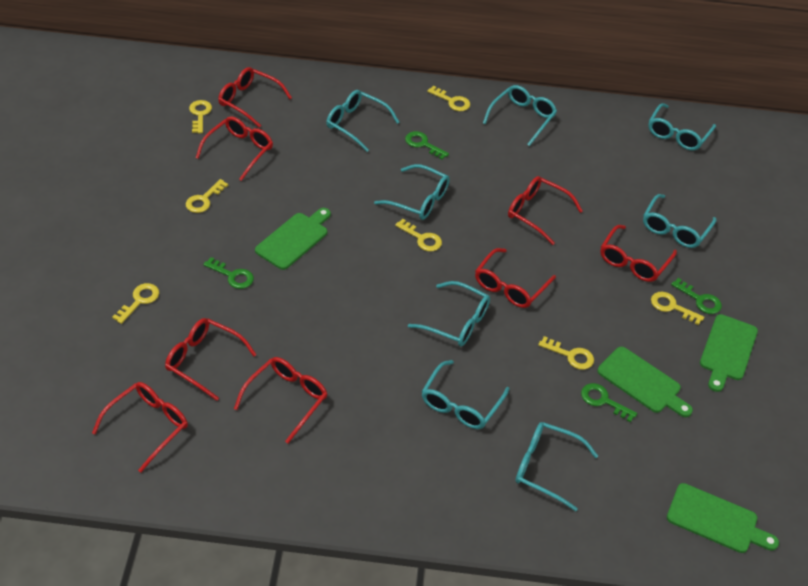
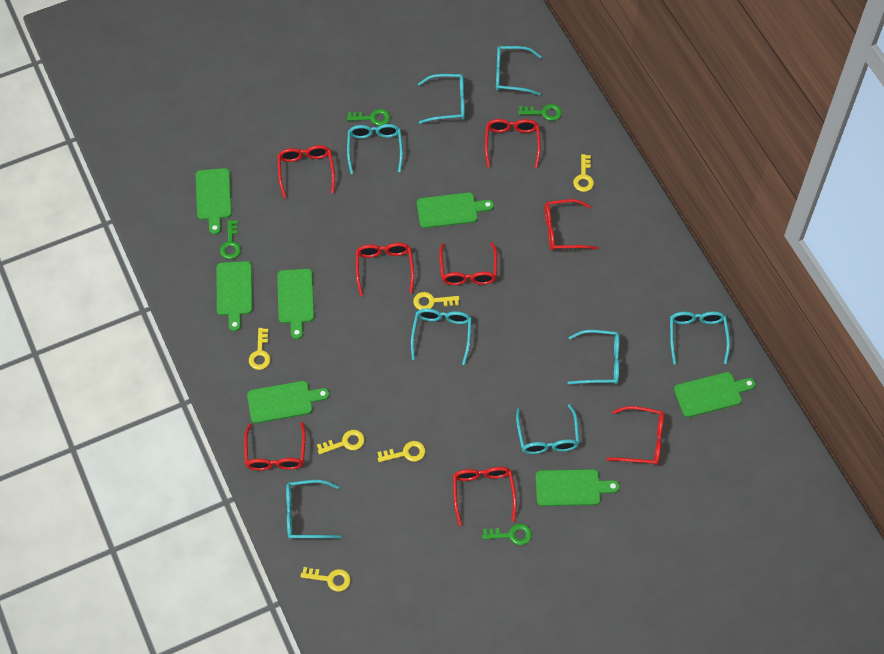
green cutting board: 4 -> 7
yellow key: 7 -> 6

